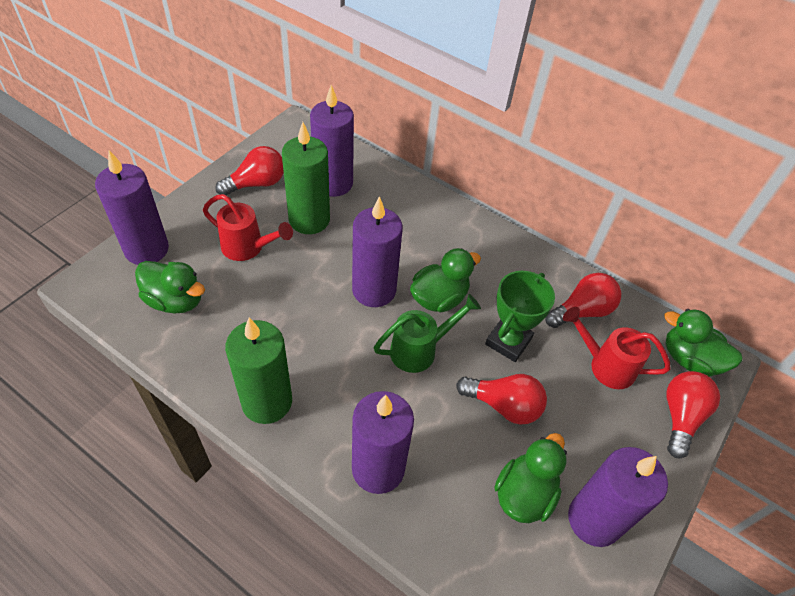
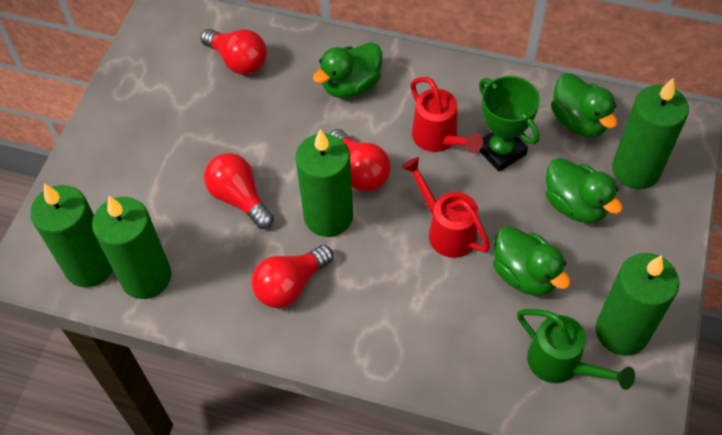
green candle: 2 -> 5
purple candle: 5 -> 0

